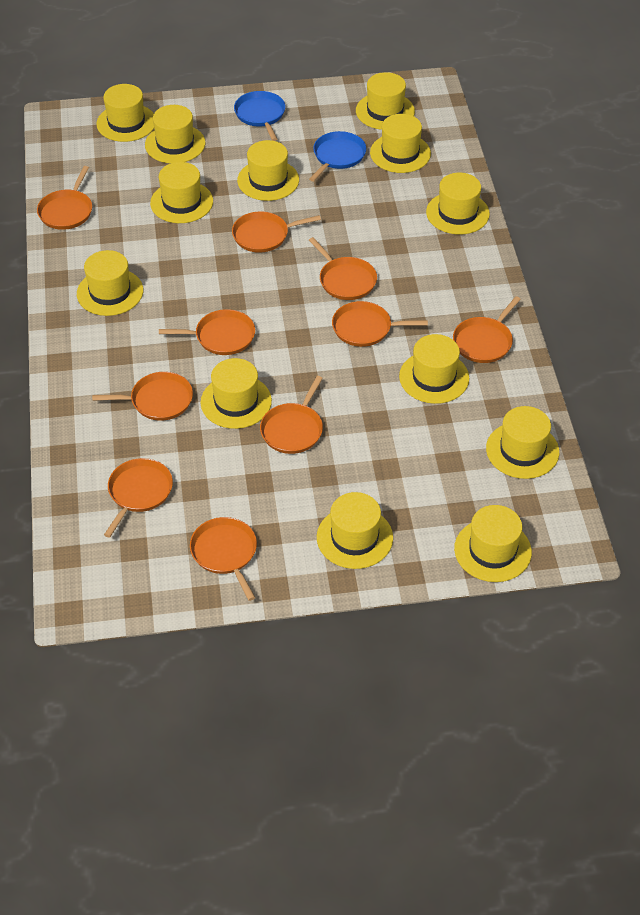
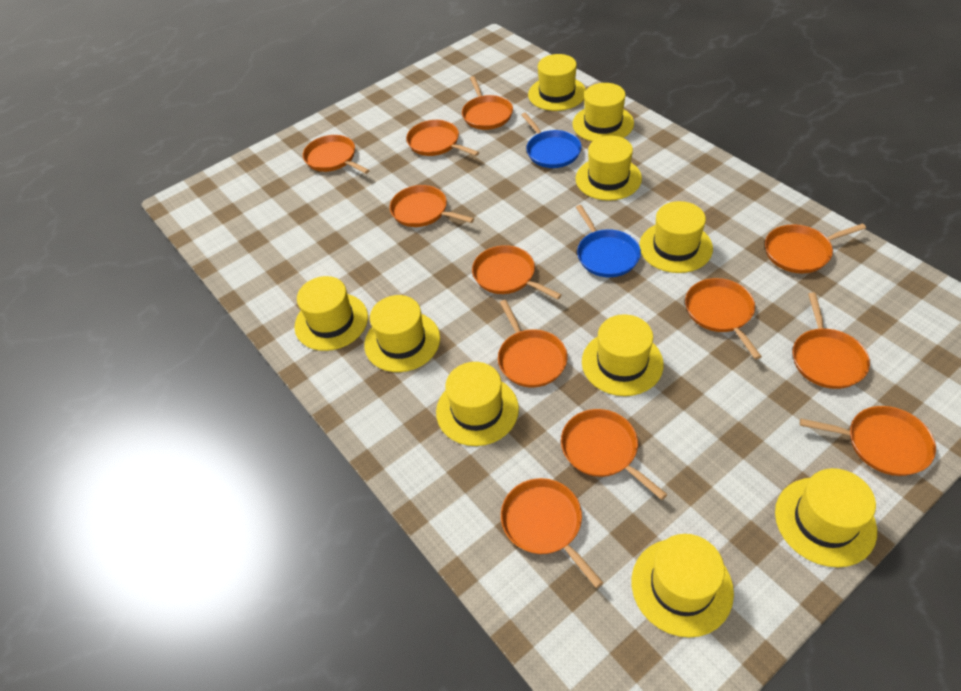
orange pan: 10 -> 12
yellow hat: 13 -> 10

